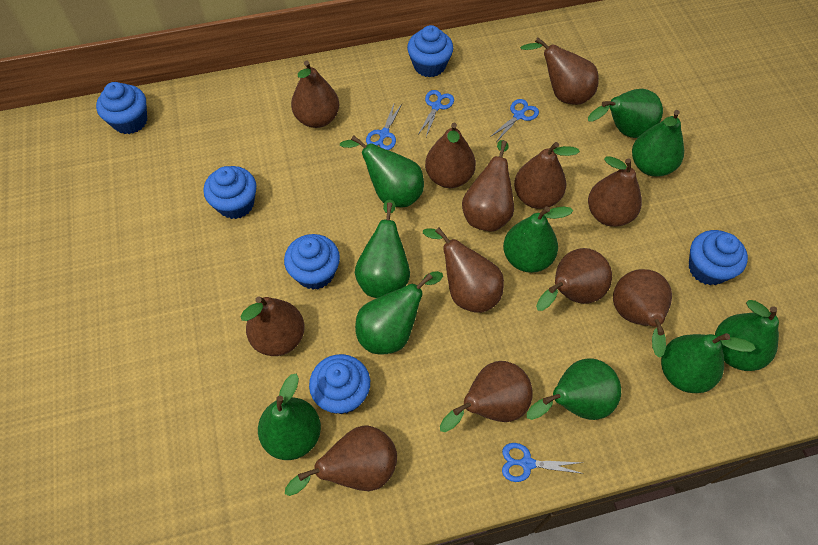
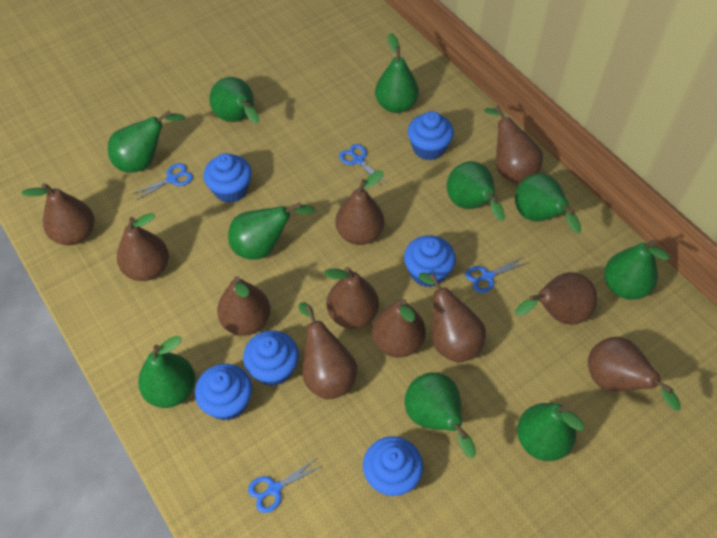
brown pear: 12 -> 11

